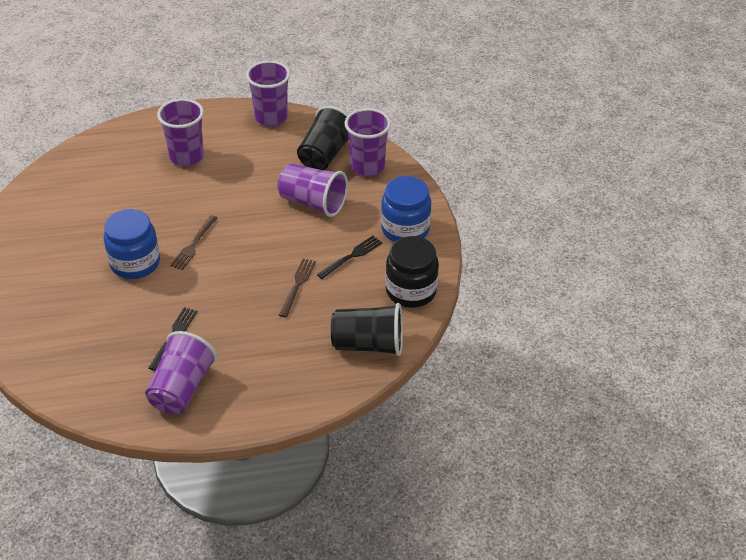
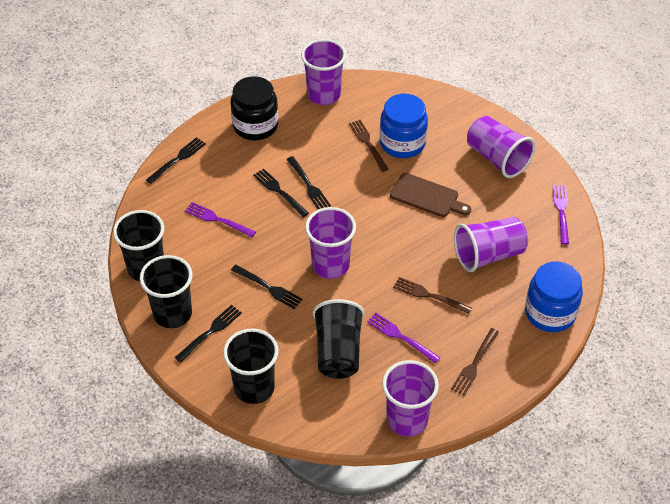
black cup: 2 -> 4
black fork: 2 -> 5
brown cutting board: 0 -> 1
brown fork: 2 -> 3
purple fork: 0 -> 3

